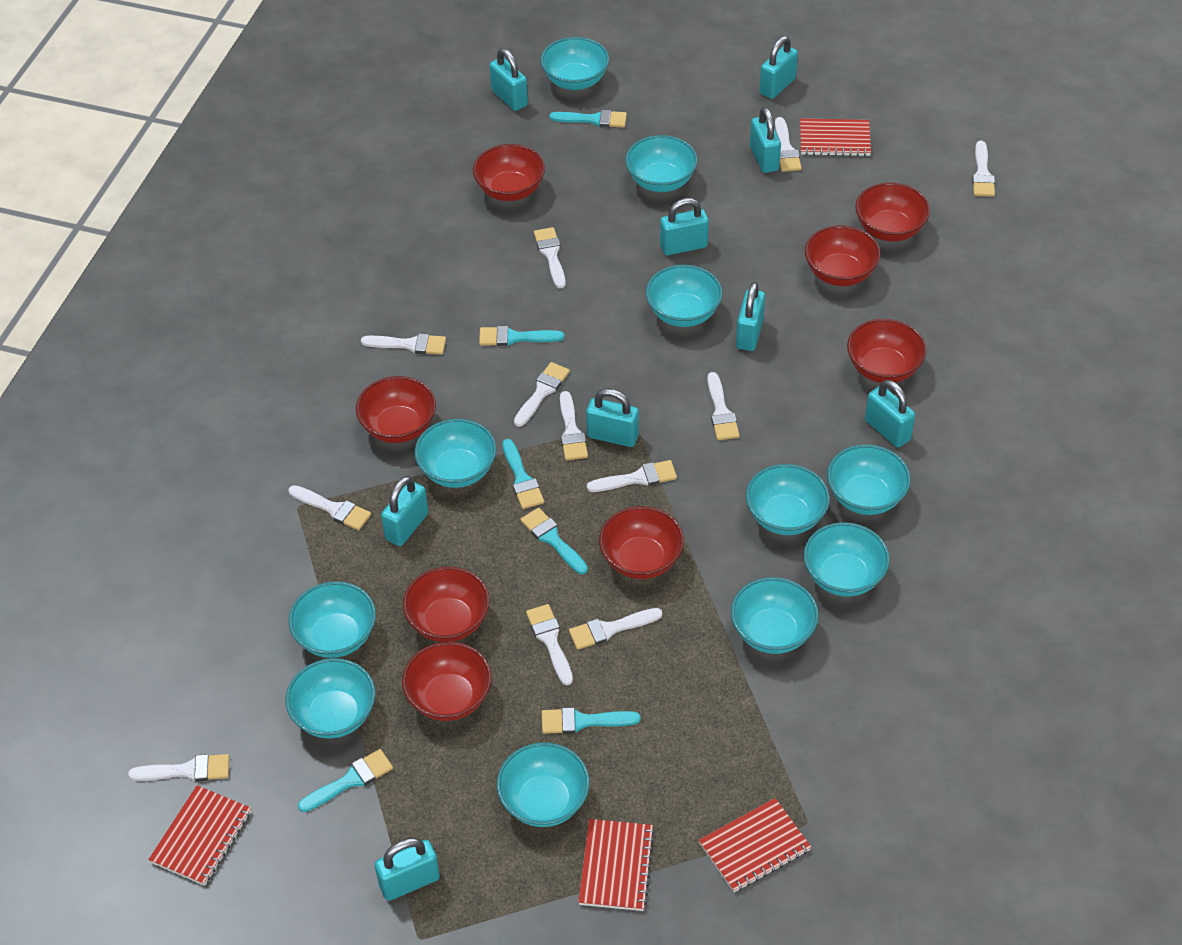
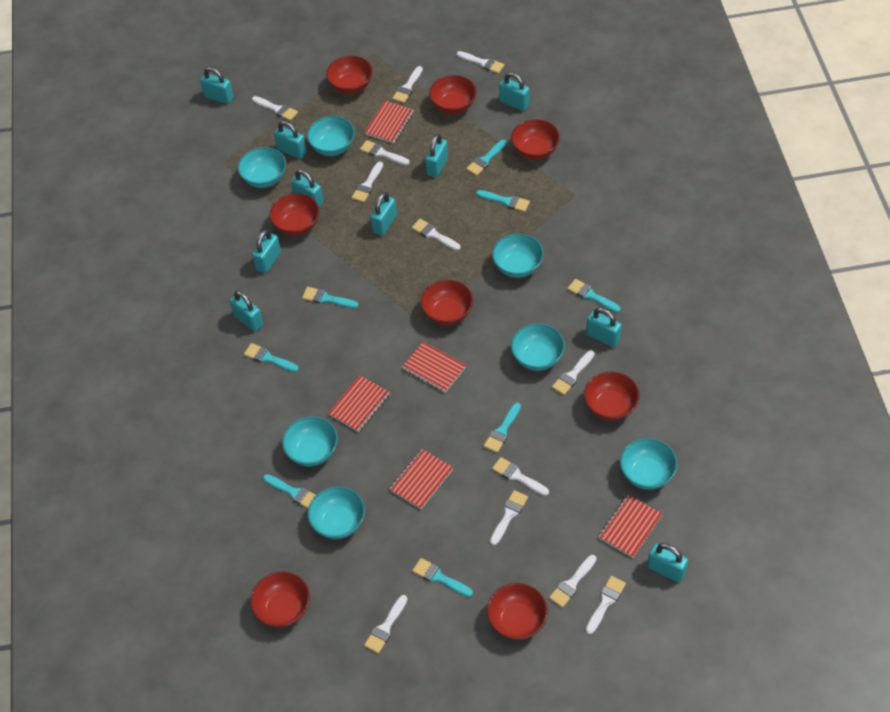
red notebook: 4 -> 5
turquoise bowl: 11 -> 7
turquoise brush: 6 -> 8
turquoise padlock: 9 -> 10

